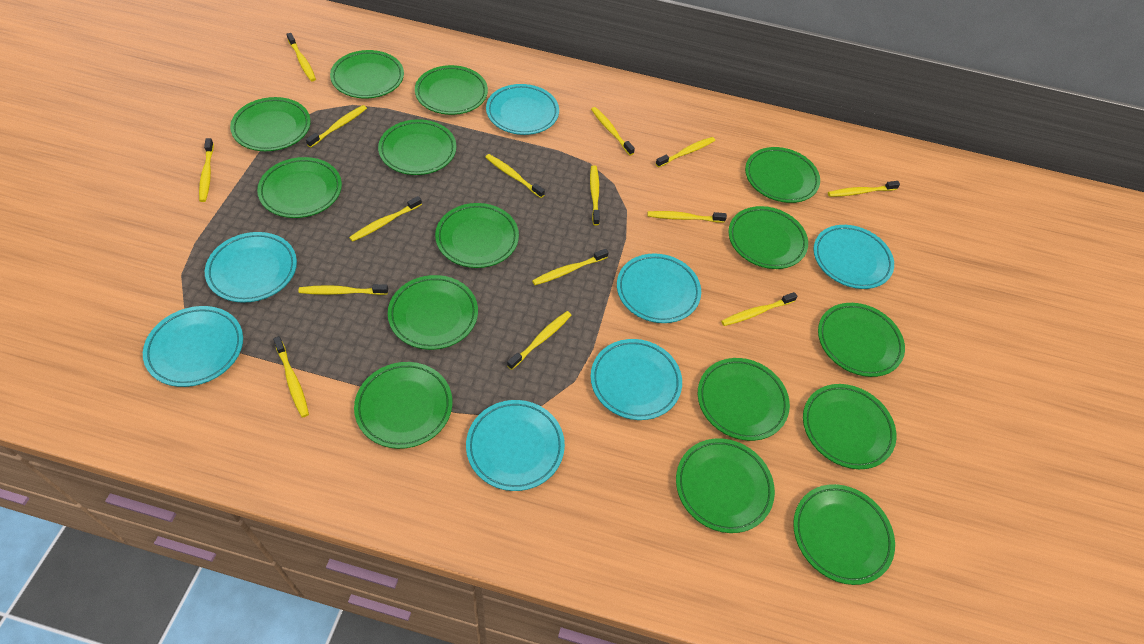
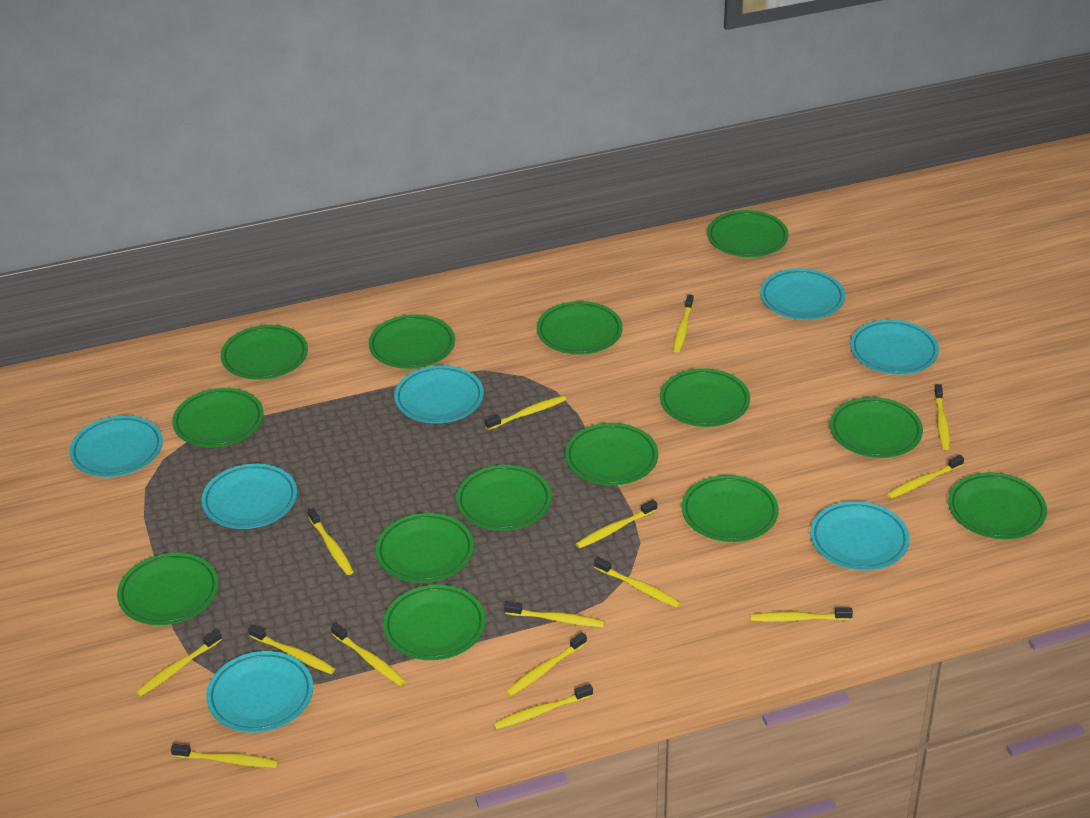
green plate: 15 -> 14

